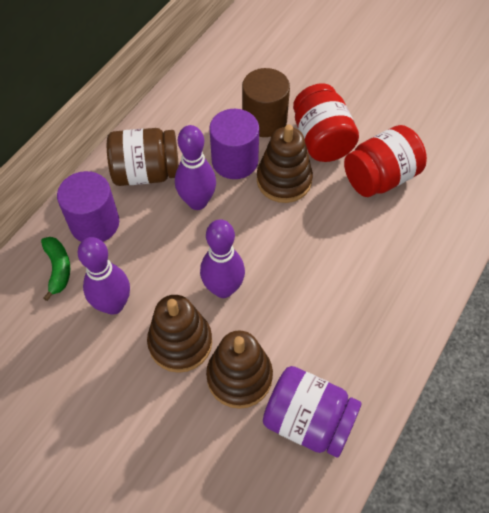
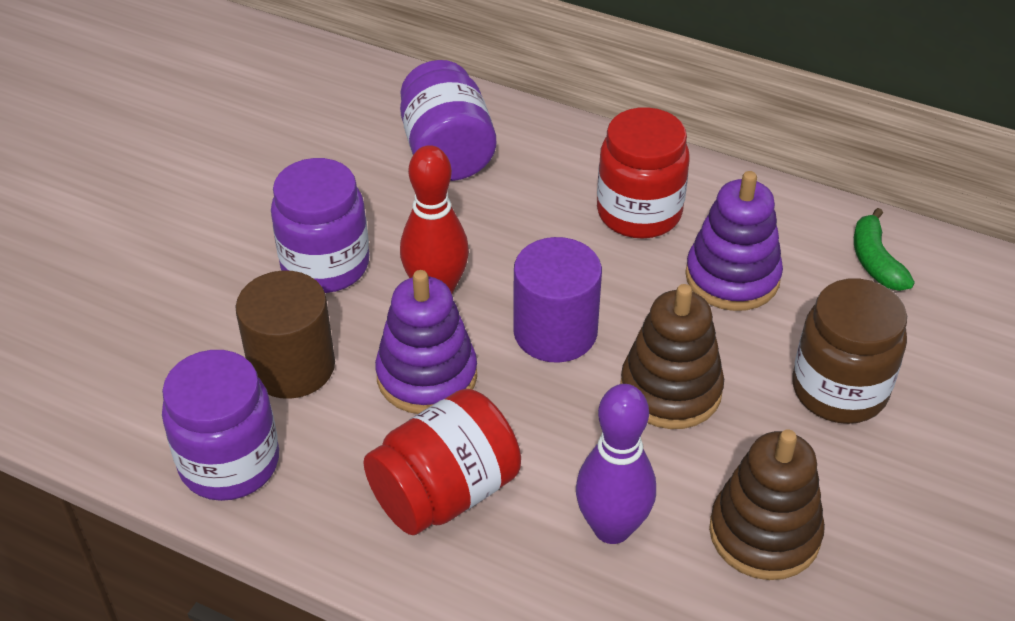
brown stacking toy: 3 -> 2
purple bowling pin: 3 -> 1
purple cylinder: 2 -> 1
purple jar: 1 -> 3
purple stacking toy: 0 -> 2
red bowling pin: 0 -> 1

